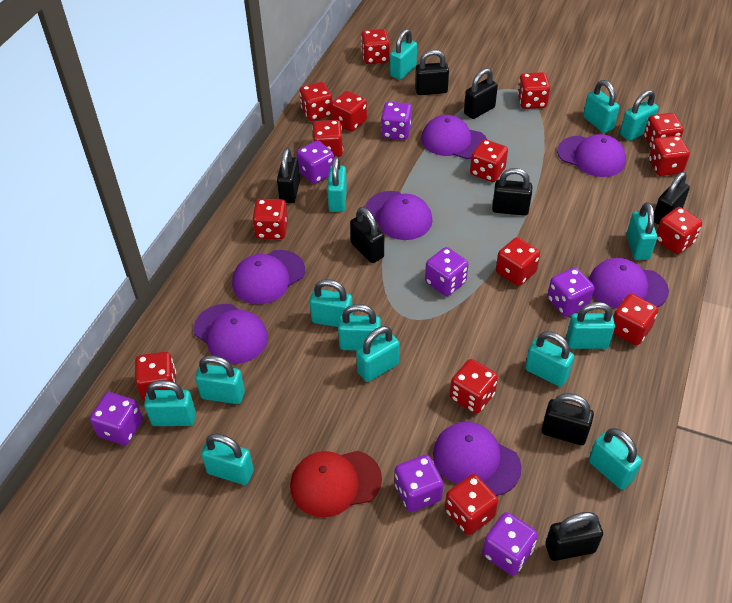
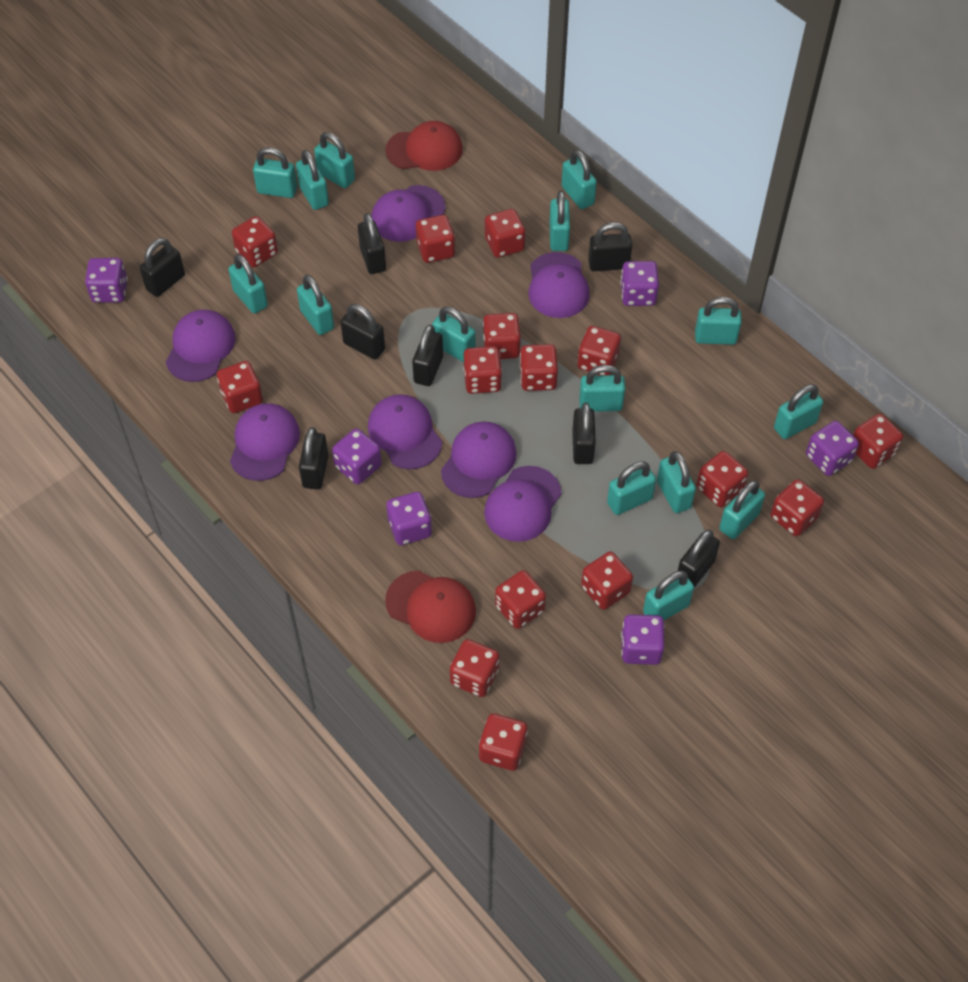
purple dice: 7 -> 6
red cap: 1 -> 2
turquoise padlock: 14 -> 15

